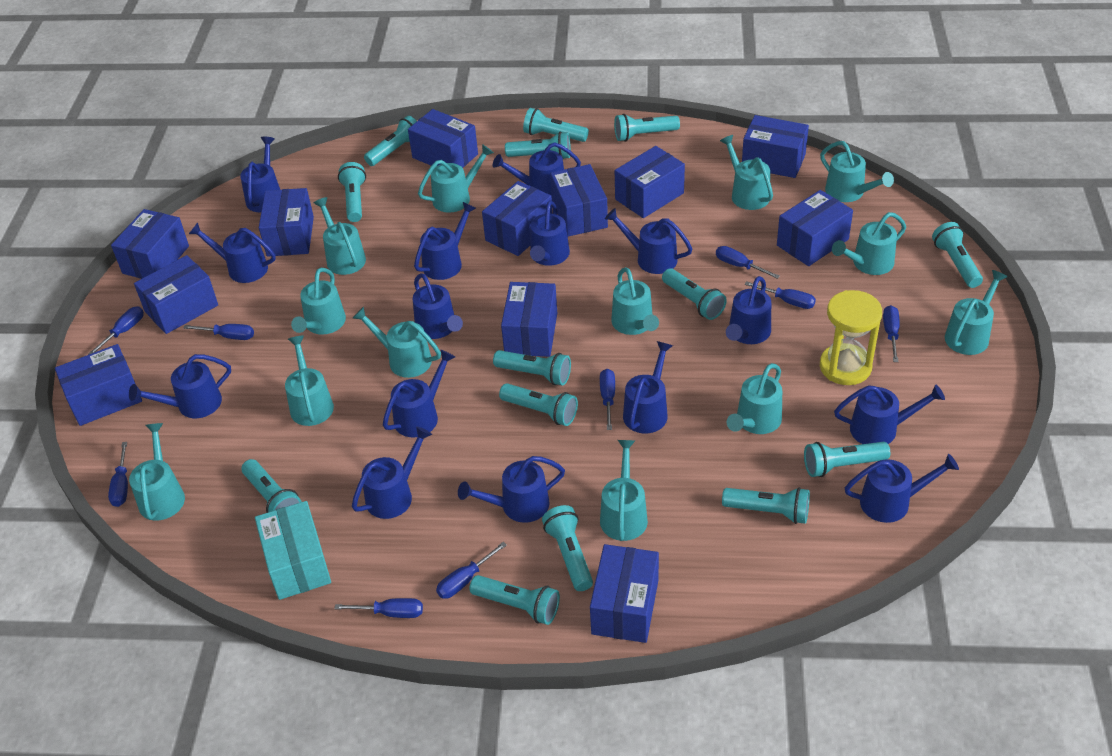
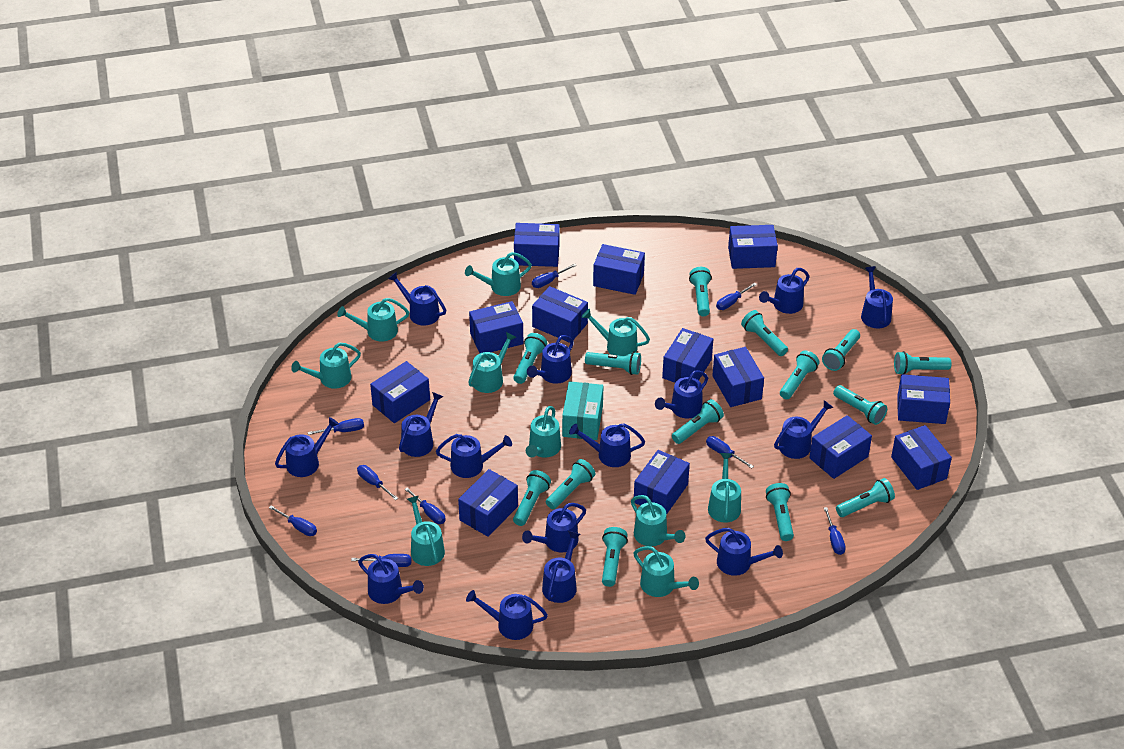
blue box: 12 -> 13
turquoise watering can: 13 -> 10
yellow hourglass: 1 -> 0

